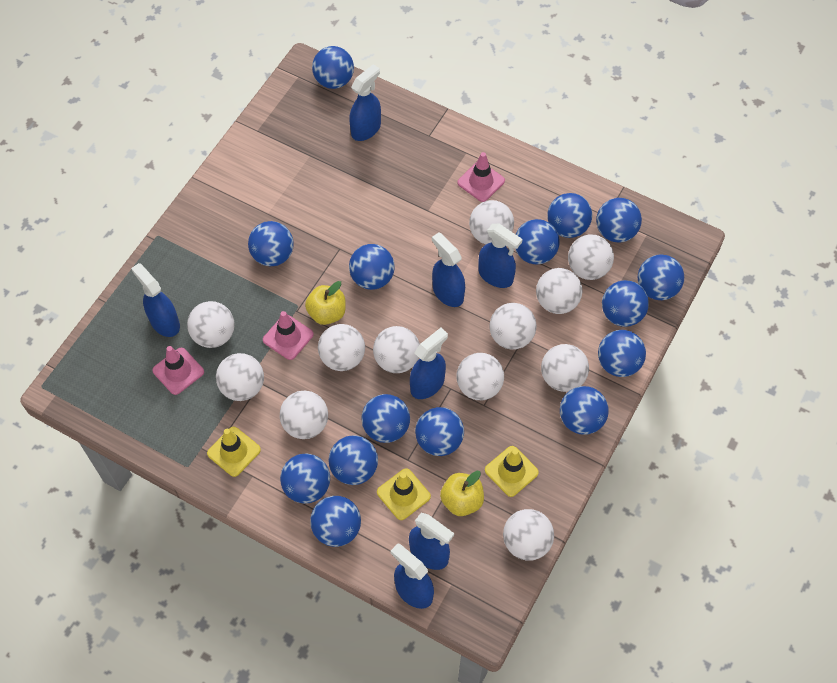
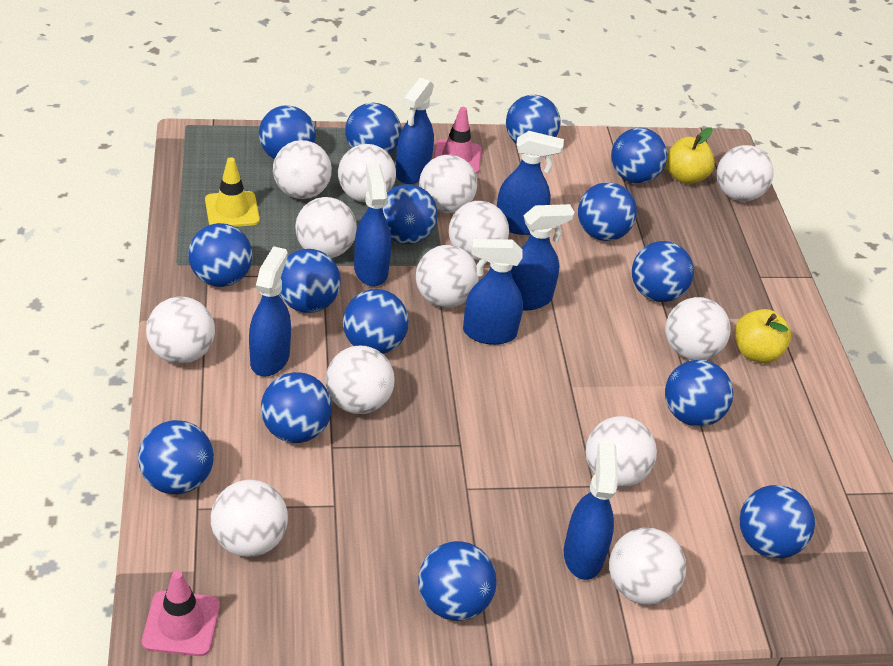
pink traffic cone: 3 -> 2
white ball: 12 -> 13
yellow traffic cone: 3 -> 1

